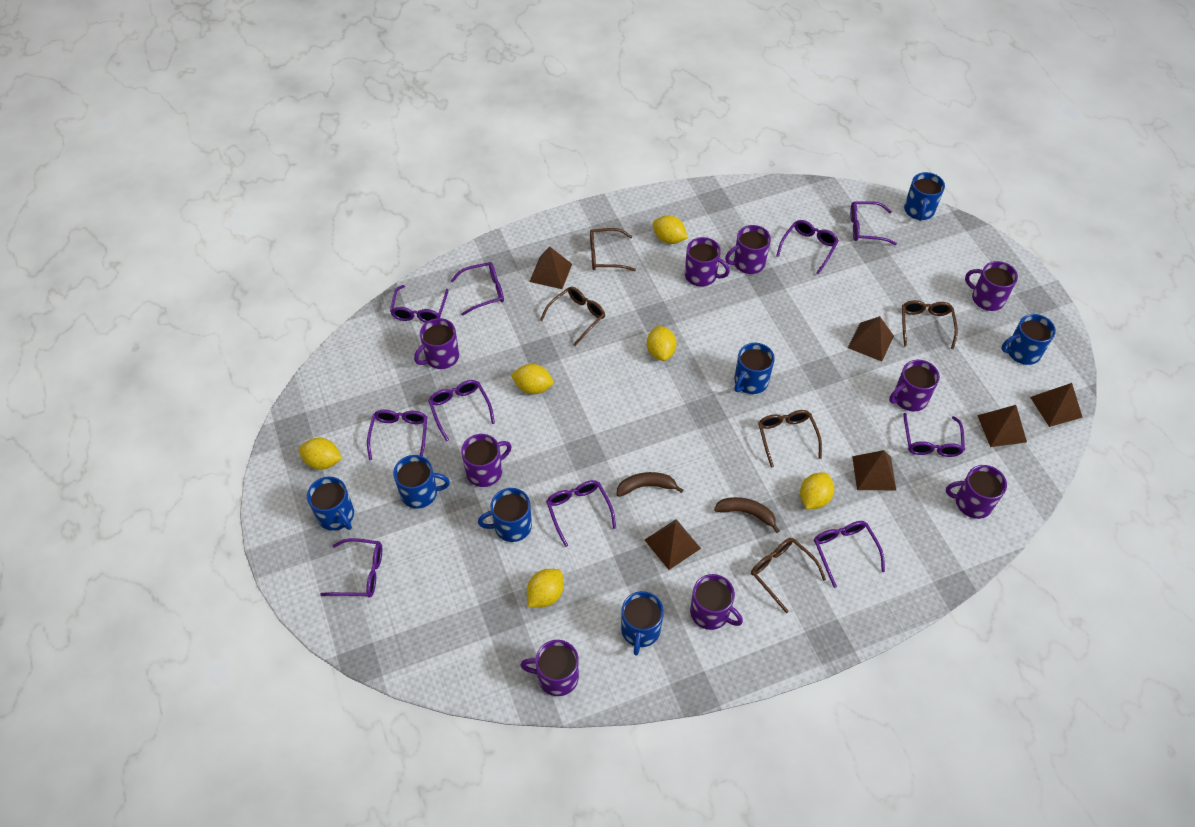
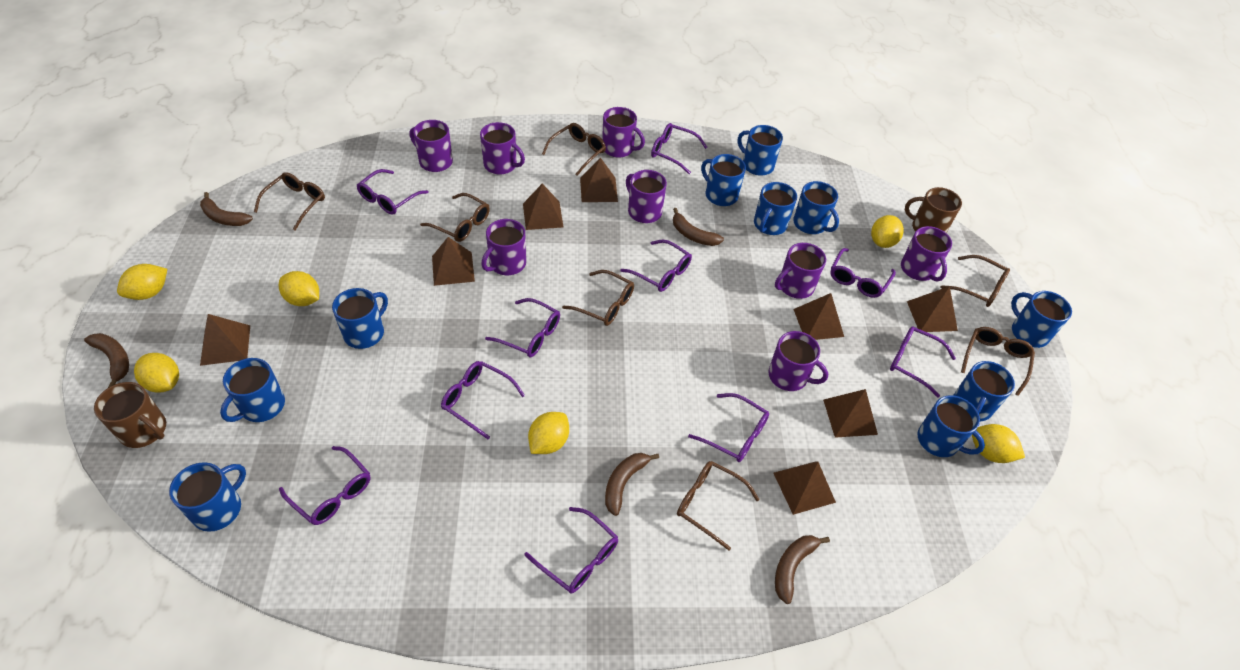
blue mug: 7 -> 10
brown banana: 2 -> 5
brown glasses: 5 -> 7
brown mug: 0 -> 2
brown pyramid: 6 -> 8
purple mug: 9 -> 8

